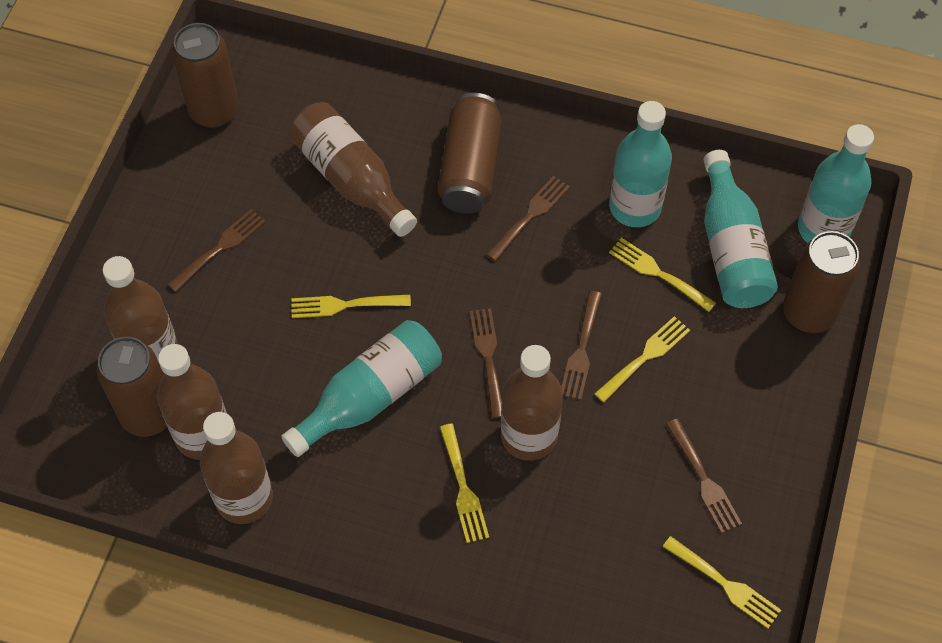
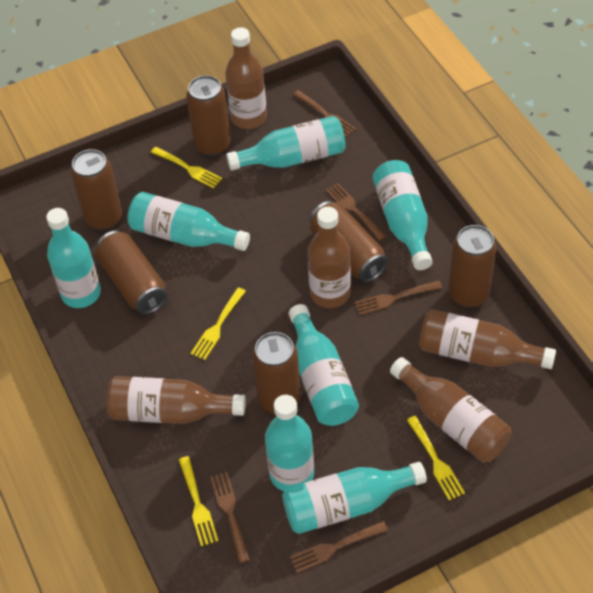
brown can: 4 -> 6
turquoise bottle: 4 -> 7
yellow fork: 5 -> 4

